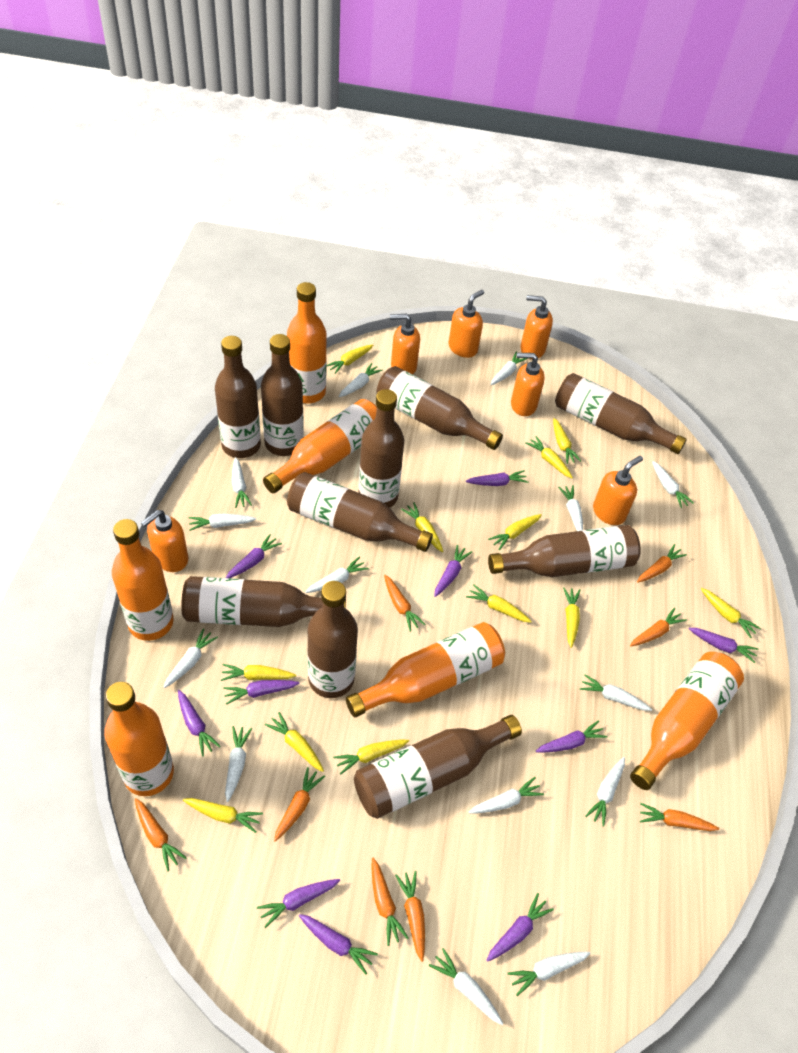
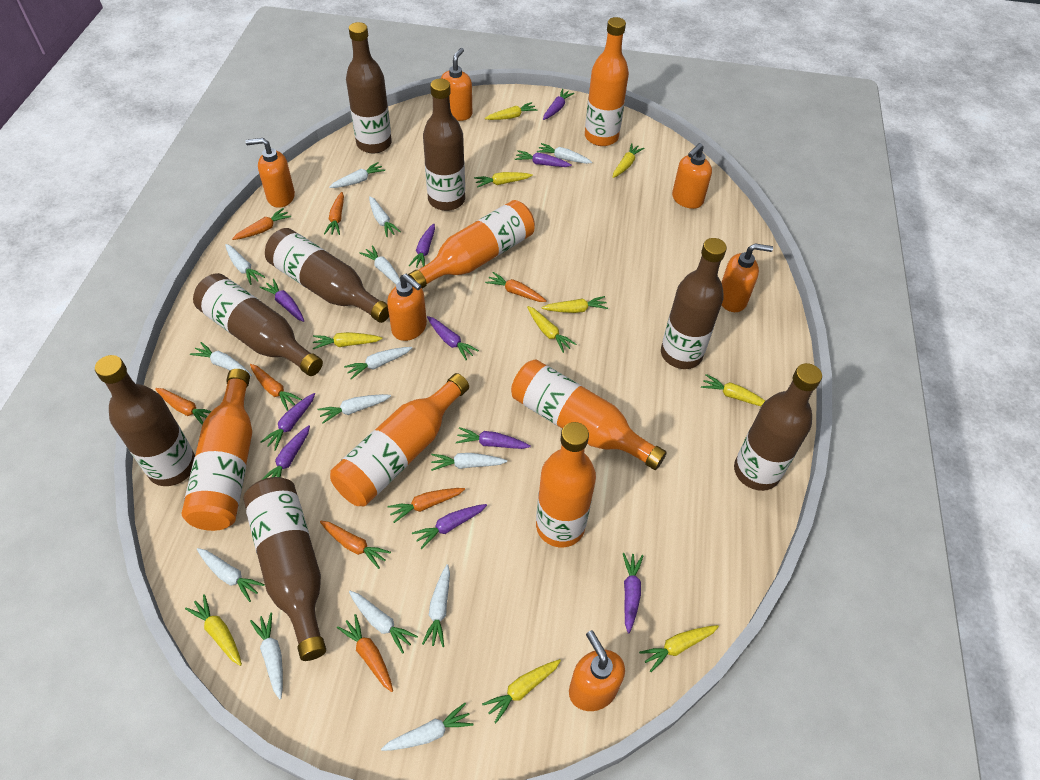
brown bottle: 10 -> 8
yellow carrot: 12 -> 10

